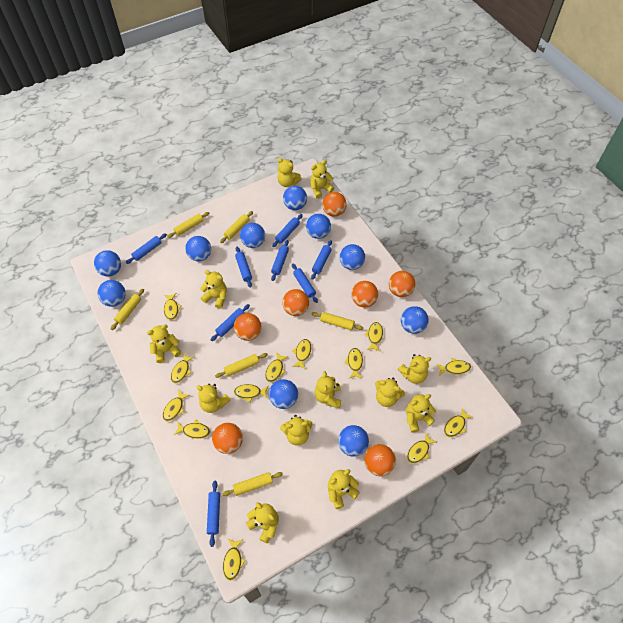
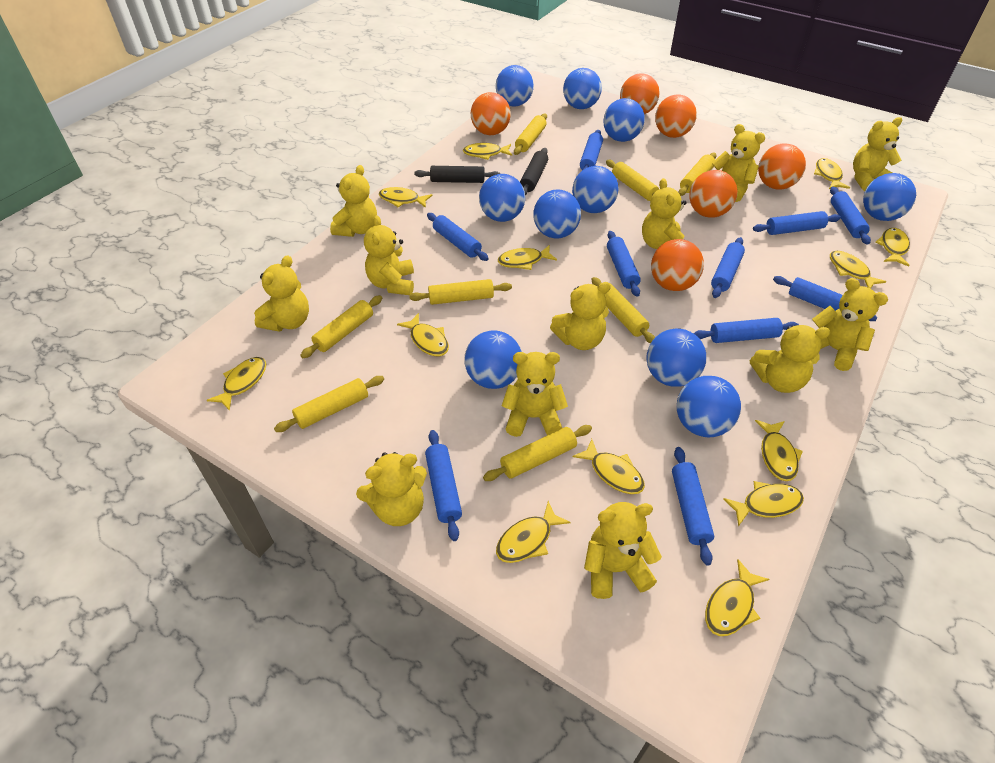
black rolling pin: 0 -> 2
blue rolling pin: 8 -> 10
orange ball: 7 -> 6
yellow rolling pin: 6 -> 8

